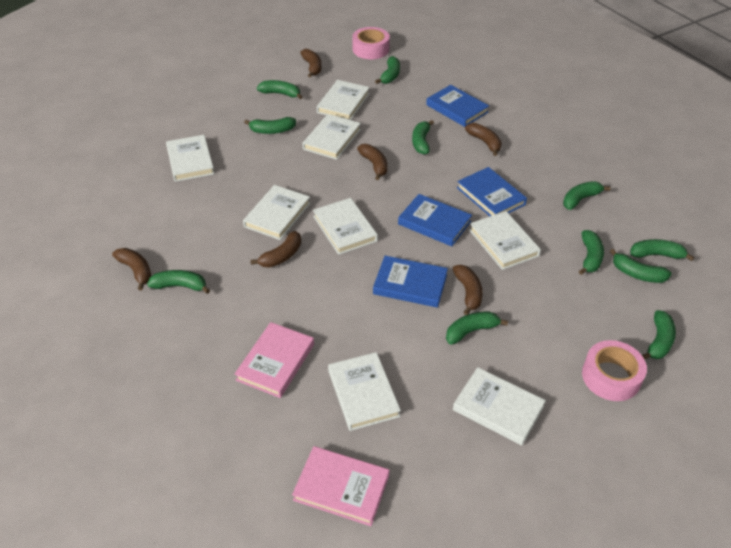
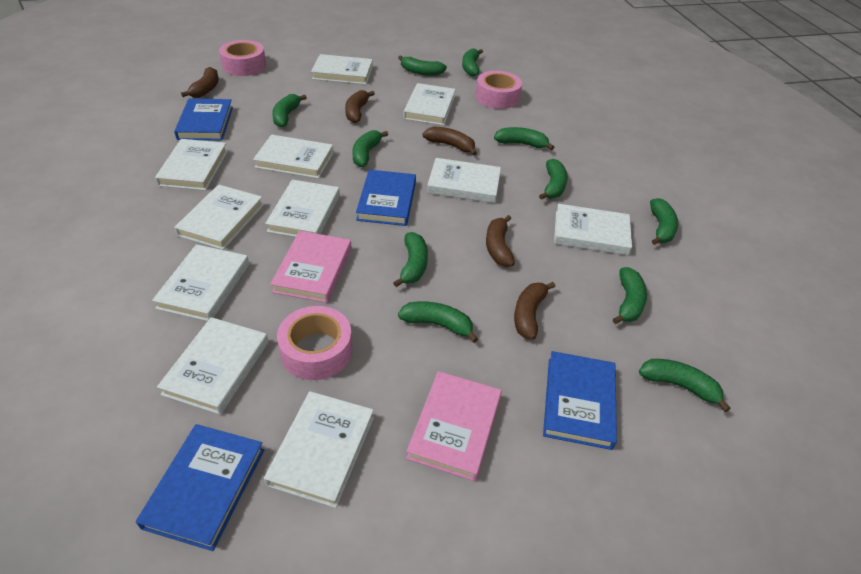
brown banana: 6 -> 5
pink tape: 2 -> 3
white book: 8 -> 11

